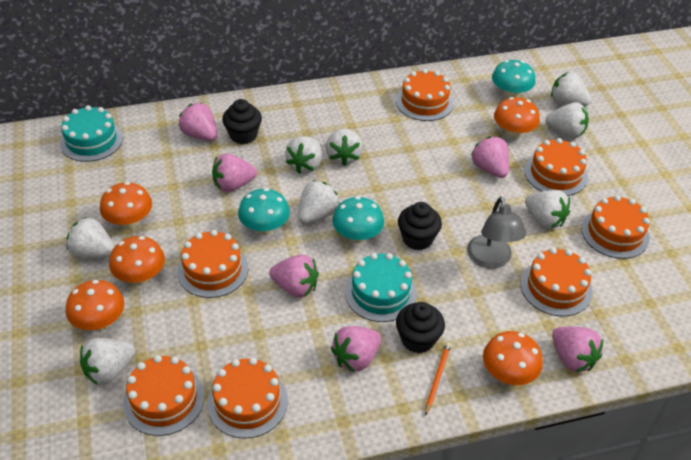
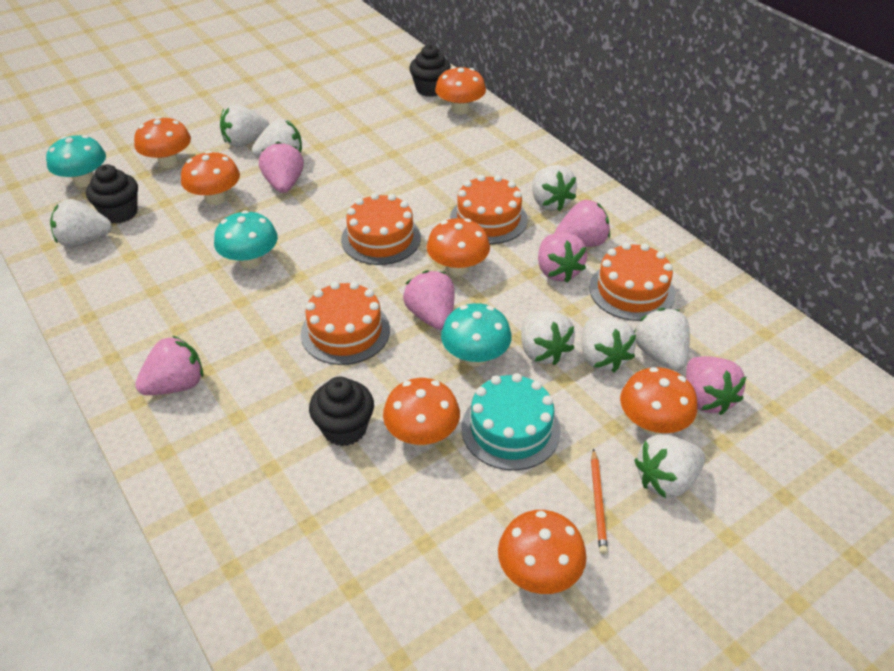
grey lamp: 1 -> 0
orange cake: 7 -> 4
orange mushroom: 5 -> 7
turquoise cake: 2 -> 1

